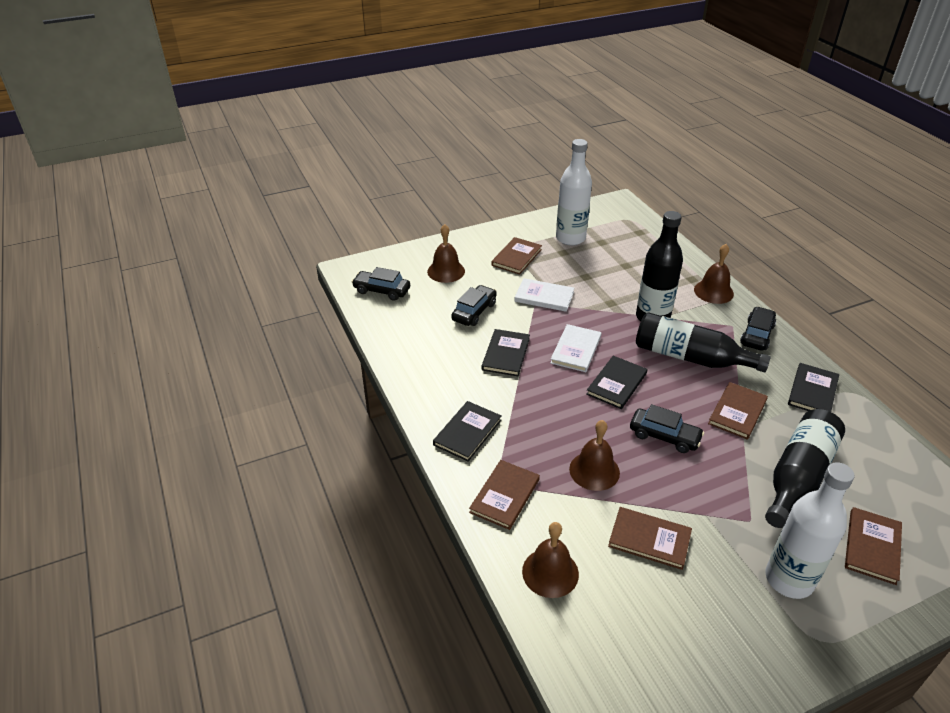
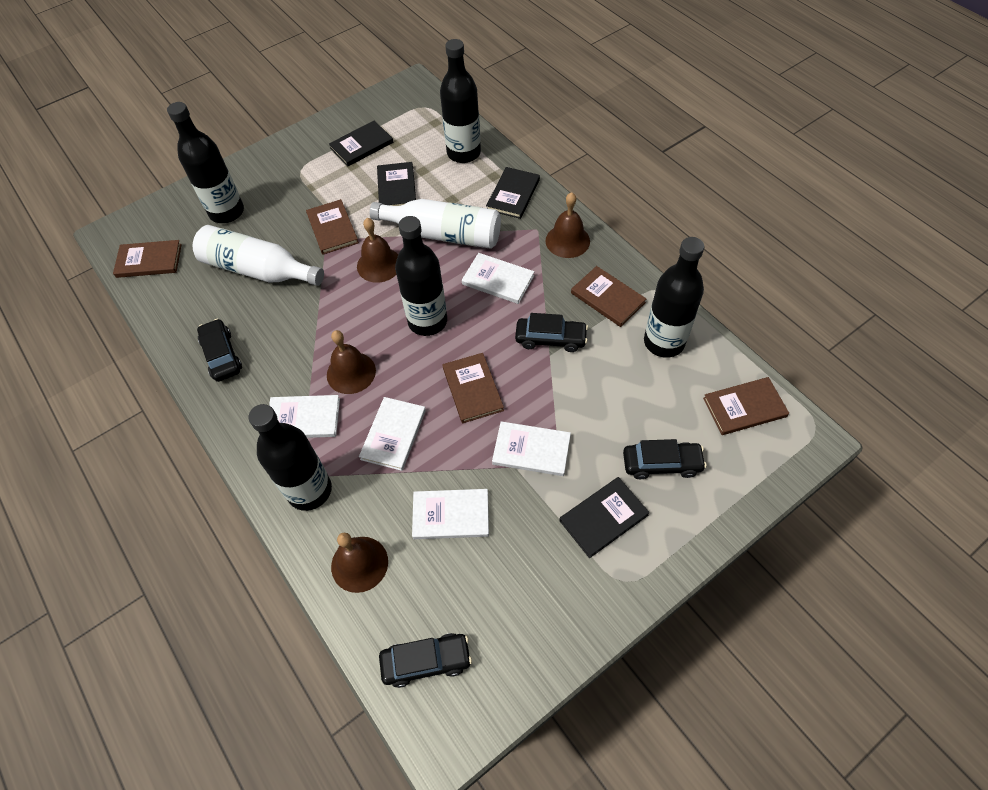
black bottle: 3 -> 5
white book: 2 -> 5

